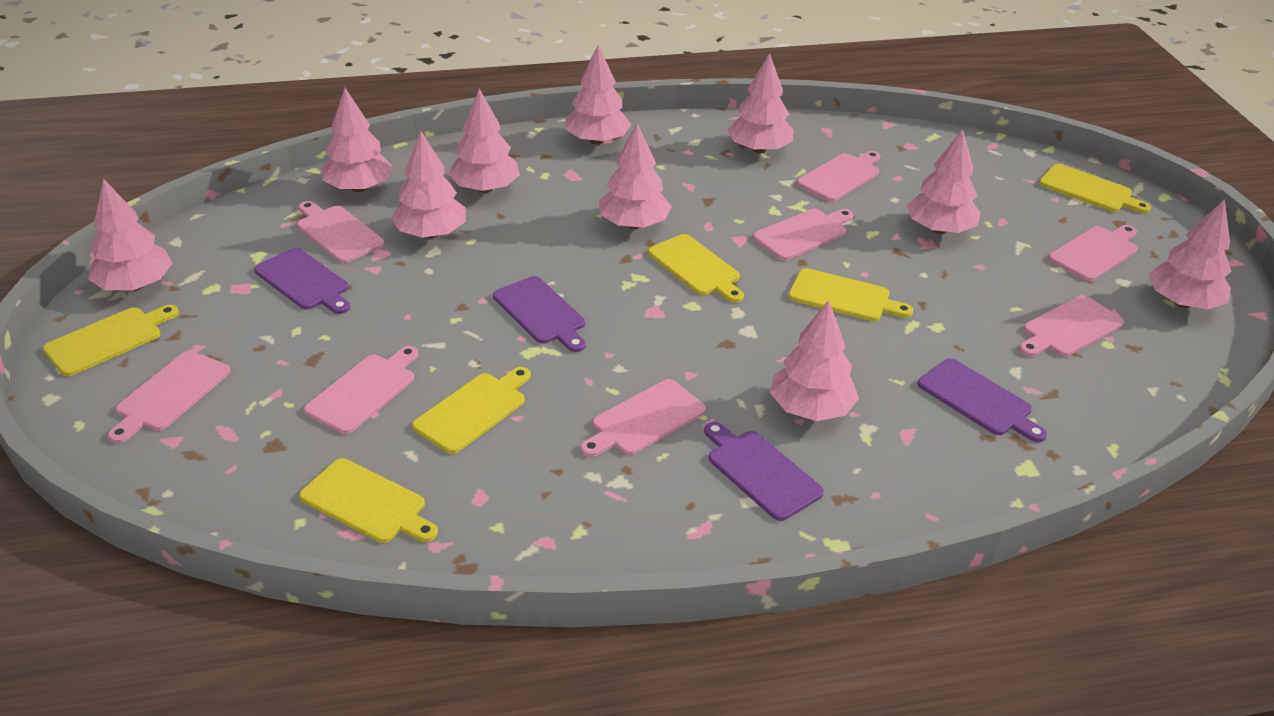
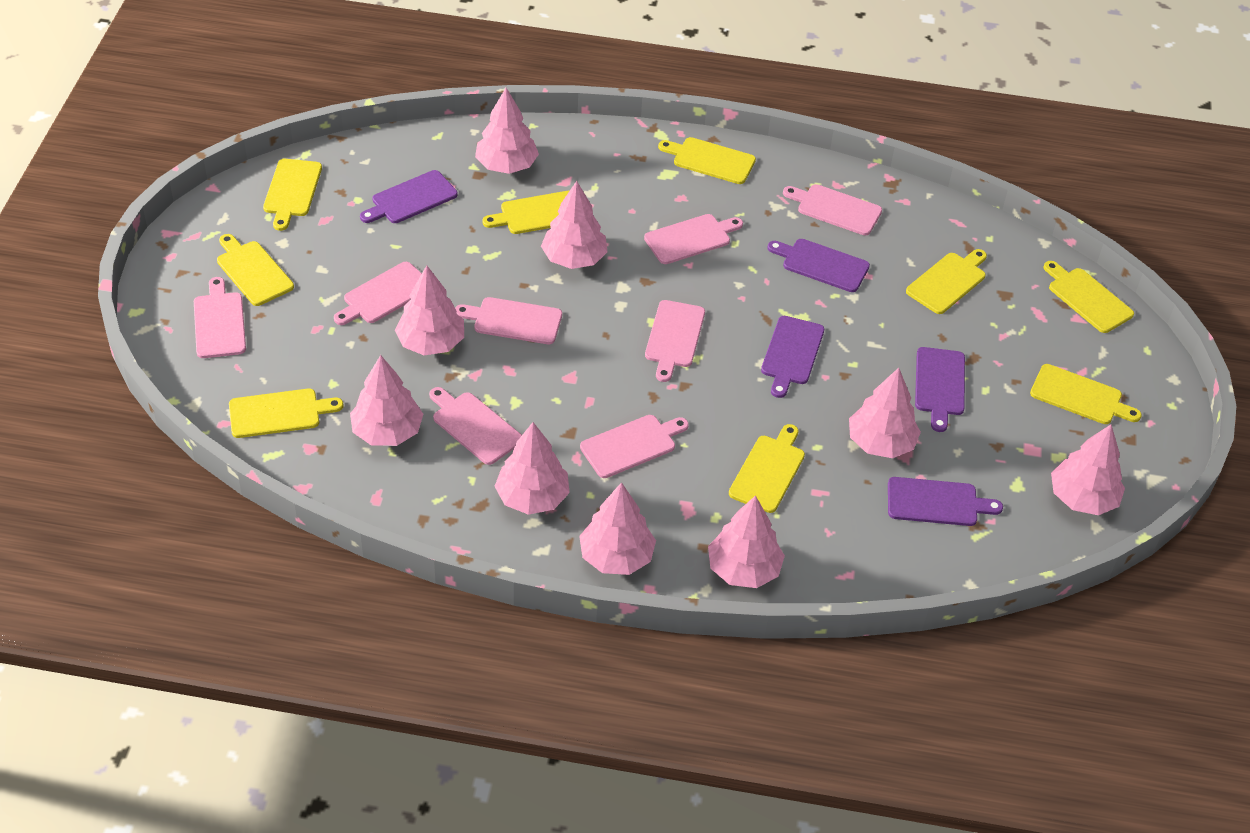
pink tree: 10 -> 9
purple cutting board: 4 -> 5
yellow cutting board: 6 -> 9

